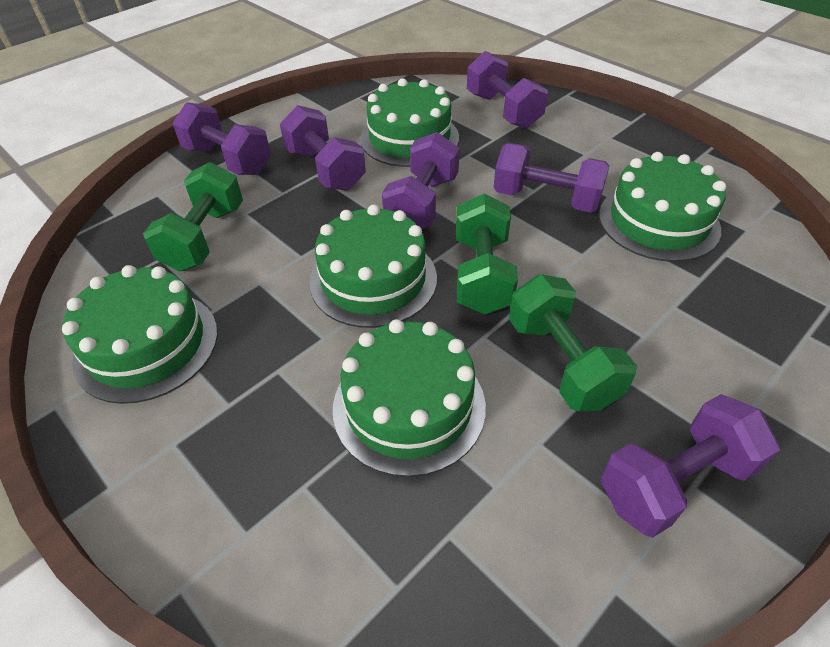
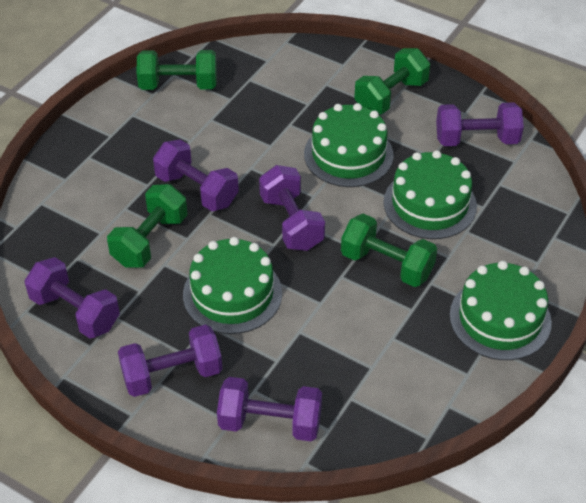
green cake: 5 -> 4
green dumbbell: 3 -> 4

